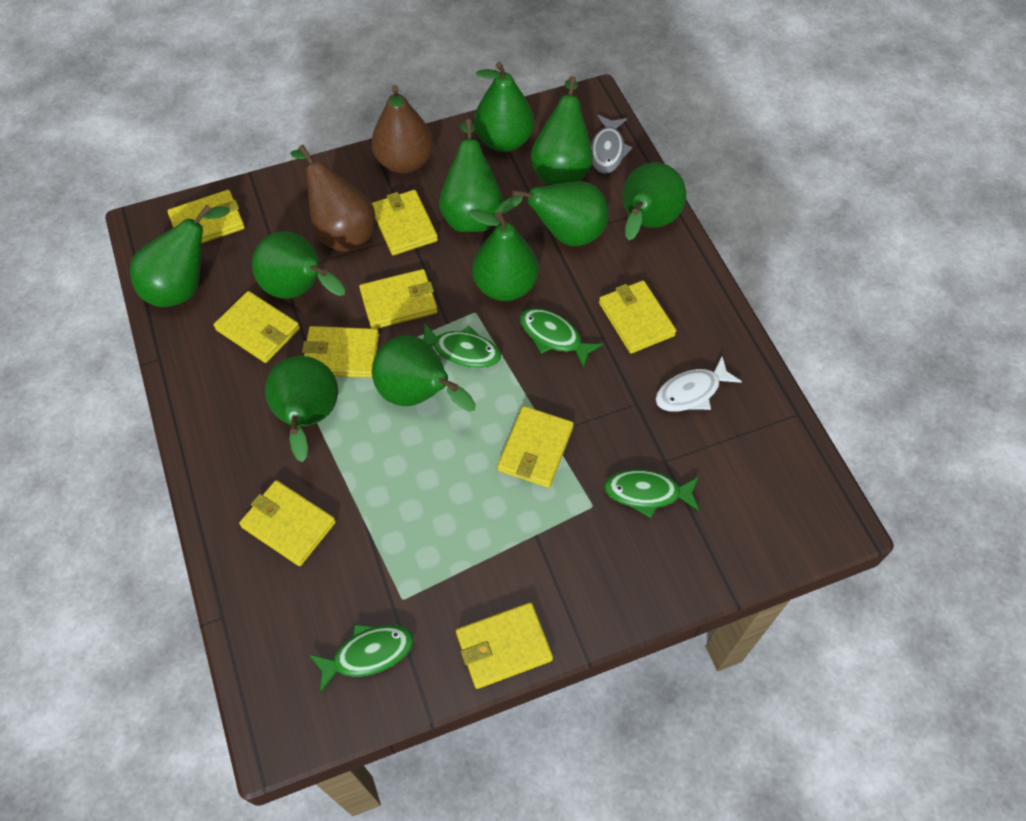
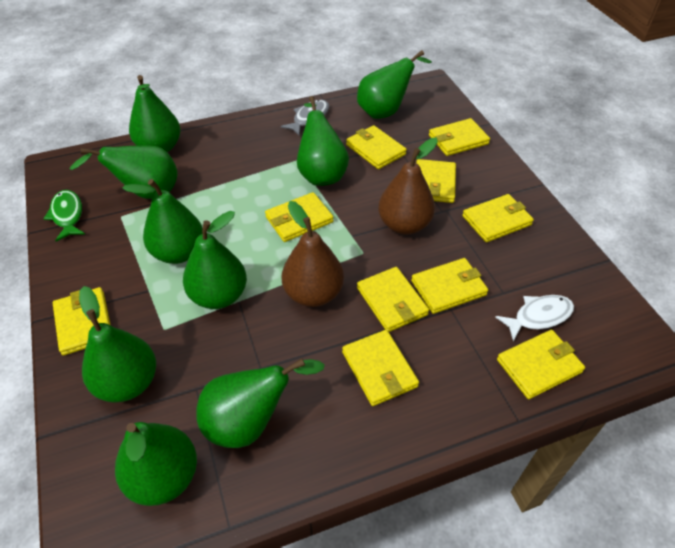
green fish: 4 -> 1
green pear: 10 -> 9
yellow wallet: 9 -> 10

